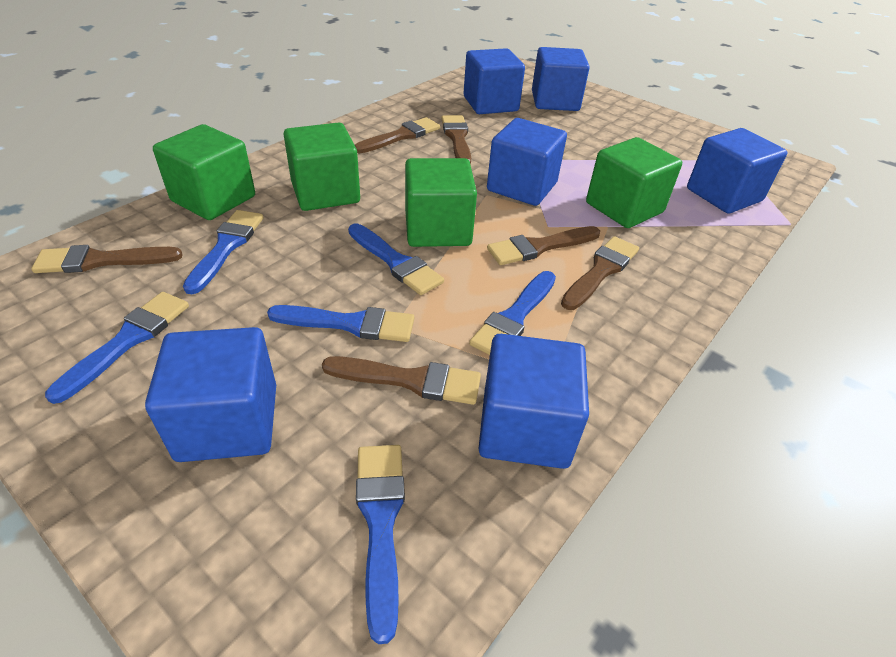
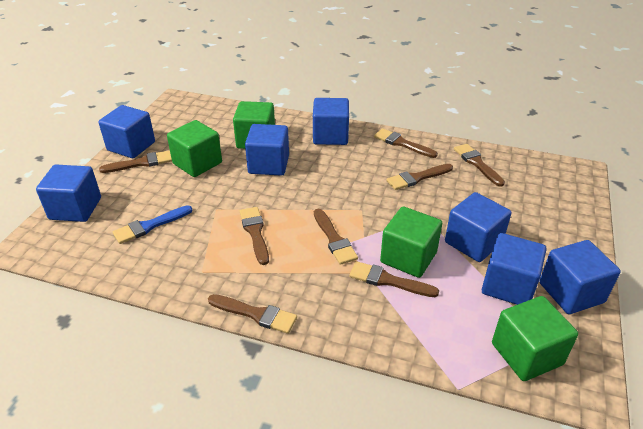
blue brush: 6 -> 1
blue cube: 6 -> 7
brown brush: 6 -> 8

